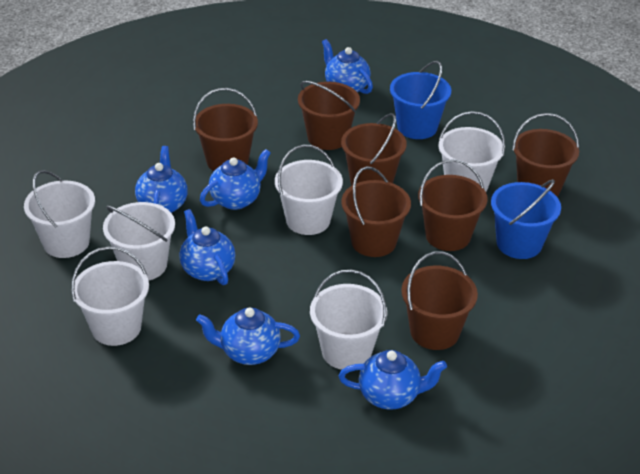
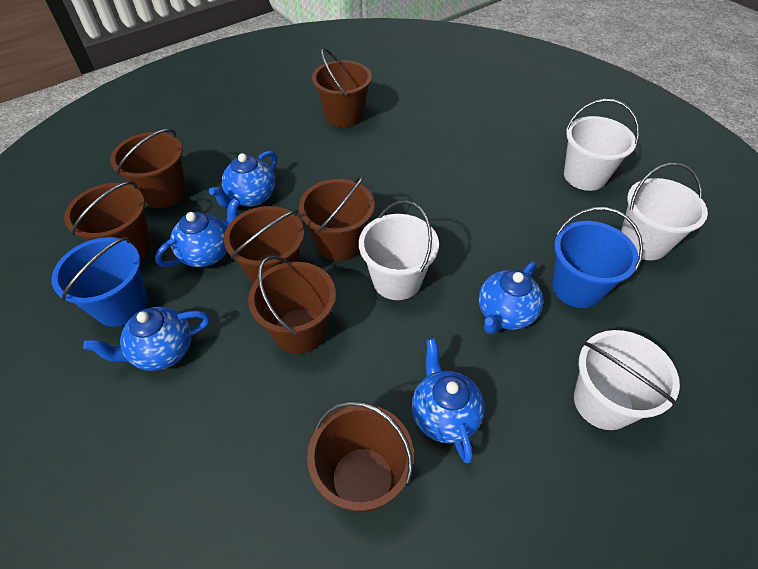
blue teapot: 6 -> 5
white bucket: 6 -> 4

